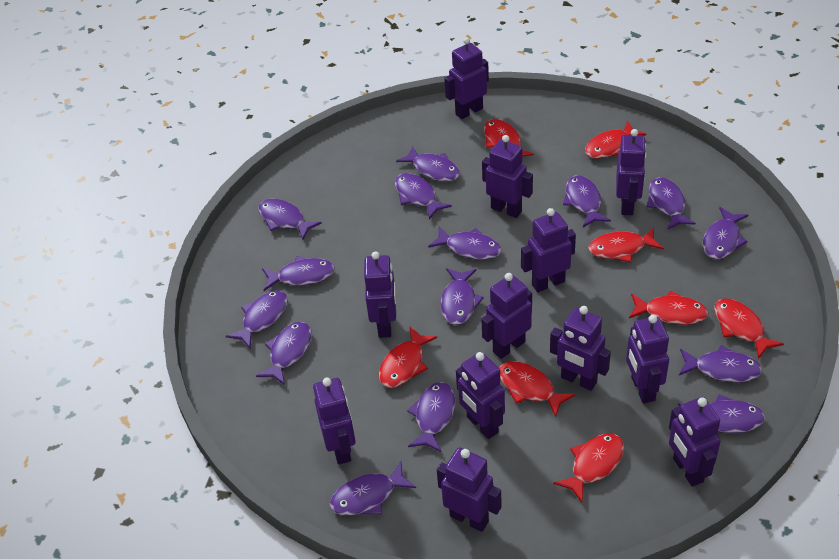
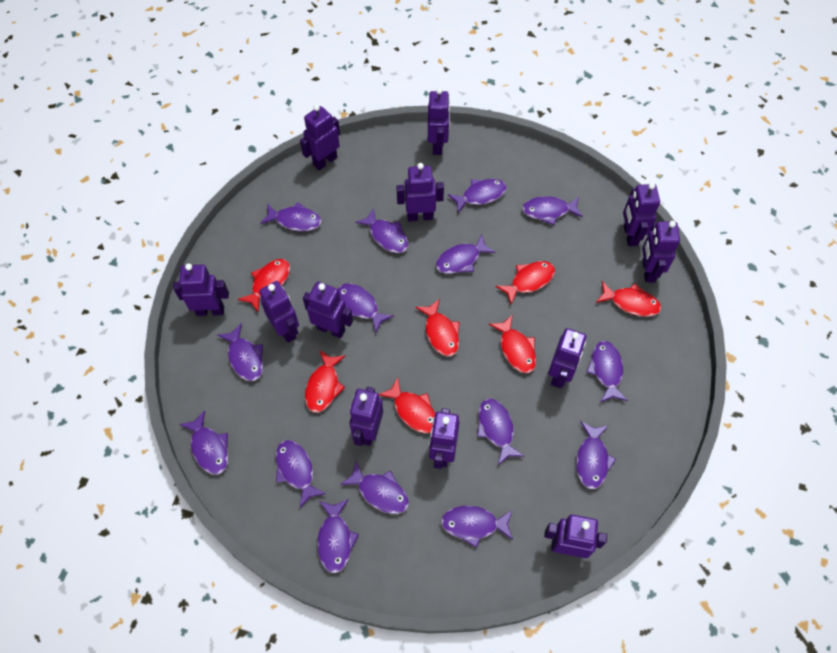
red fish: 8 -> 7

